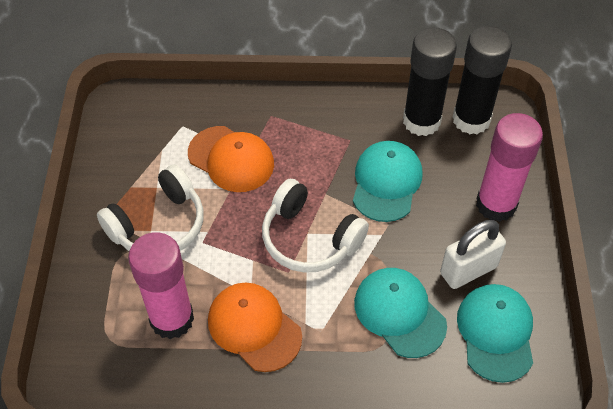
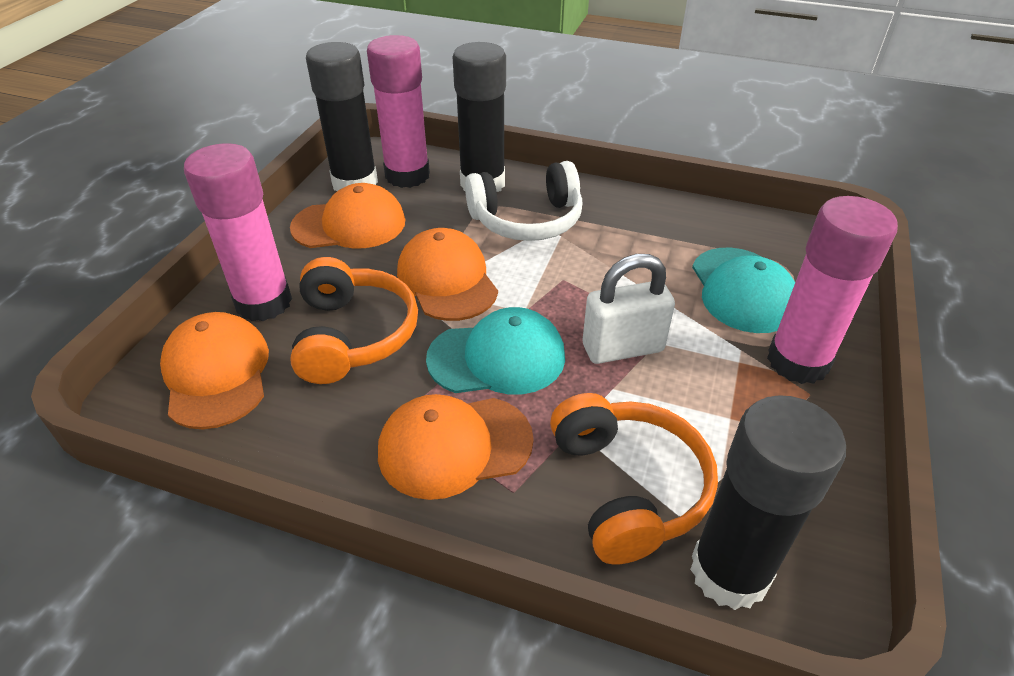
black glue stick: 2 -> 3
orange cap: 2 -> 4
orange headphones: 0 -> 2
pink glue stick: 2 -> 3
turquoise cap: 3 -> 2
white headphones: 2 -> 1

